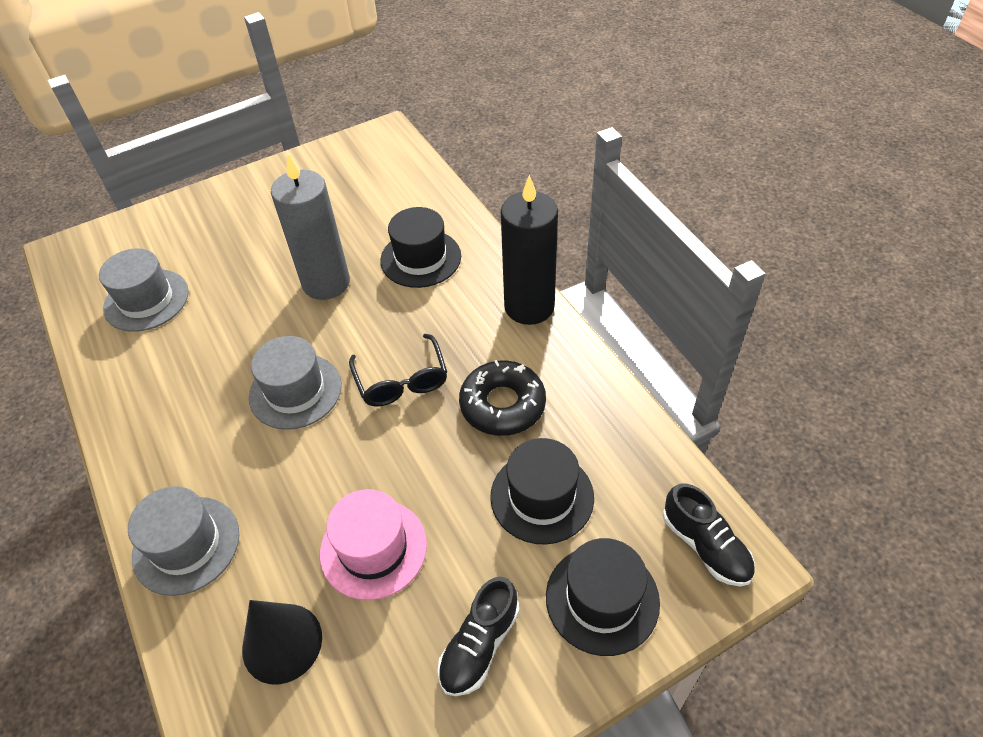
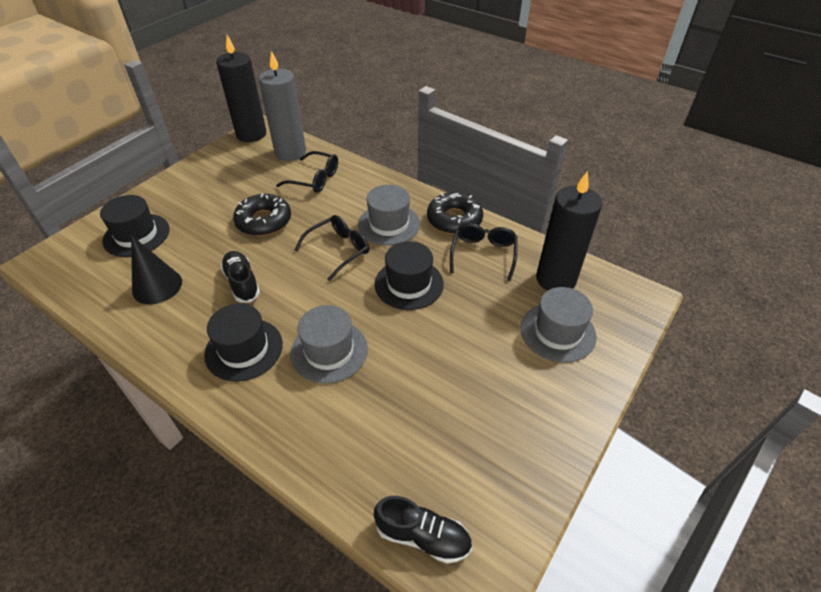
black candle: 1 -> 2
black donut: 1 -> 2
black glasses: 1 -> 3
pink hat: 1 -> 0

